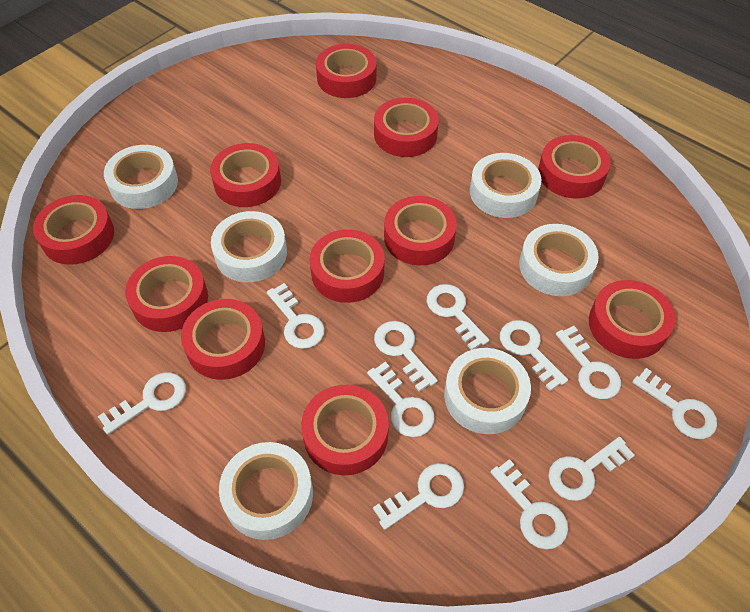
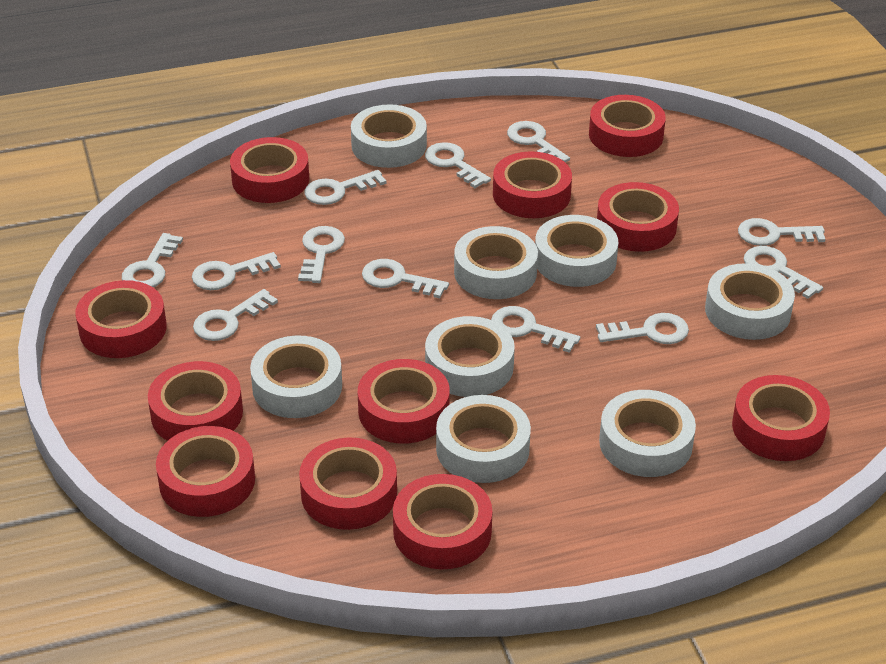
white key: 11 -> 12
white tape: 6 -> 8

